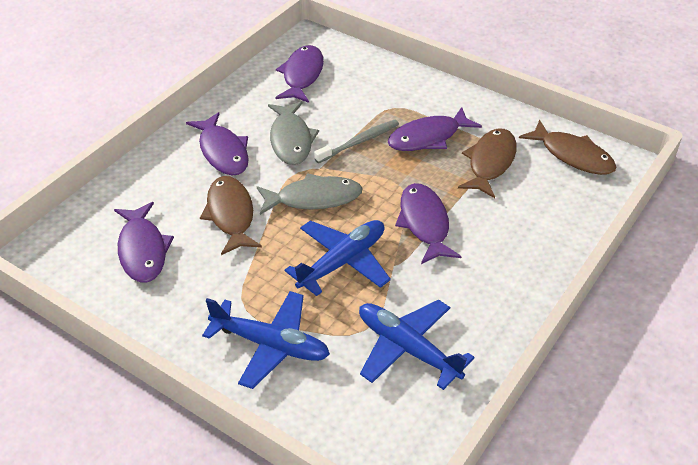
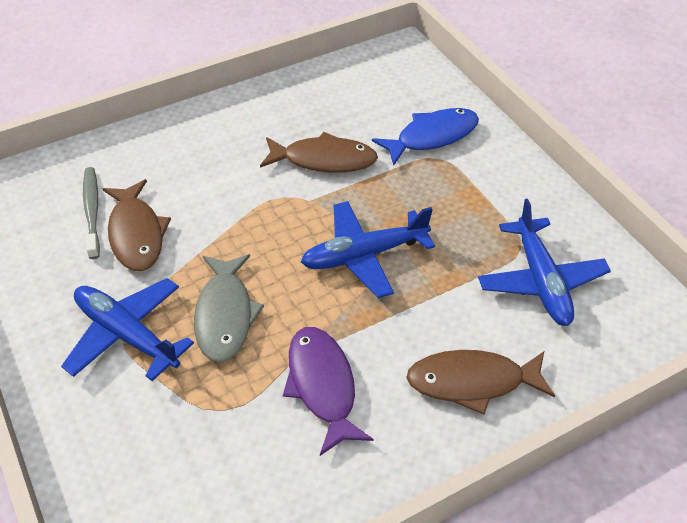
blue fish: 0 -> 1
grey fish: 2 -> 1
purple fish: 5 -> 1

